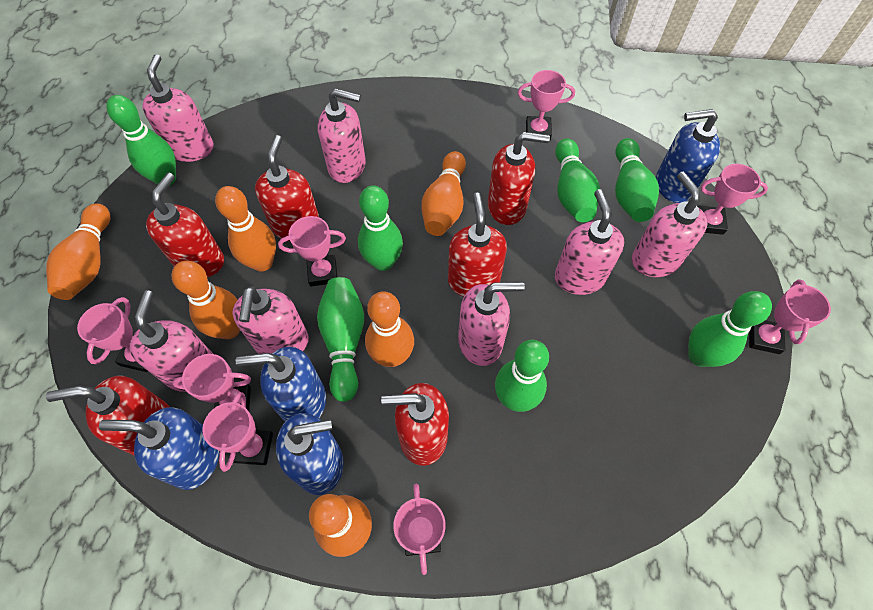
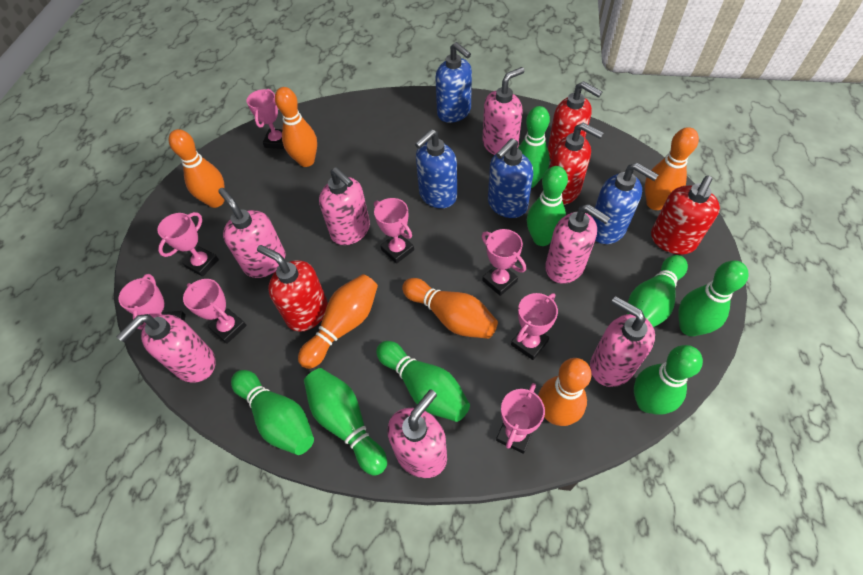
green bowling pin: 7 -> 8
red soap dispenser: 6 -> 4

